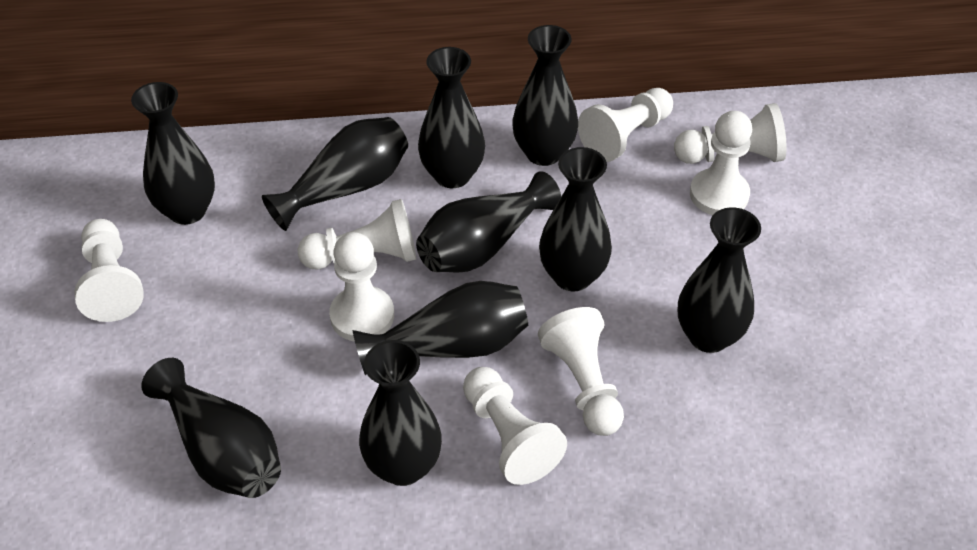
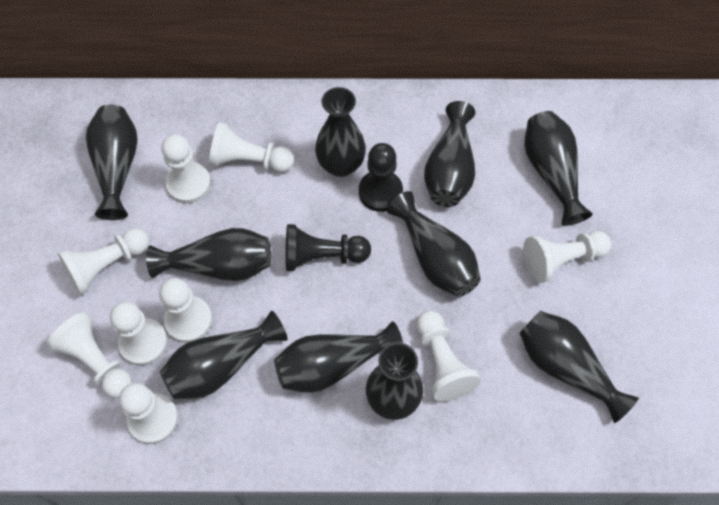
black pawn: 0 -> 2
white pawn: 8 -> 9

